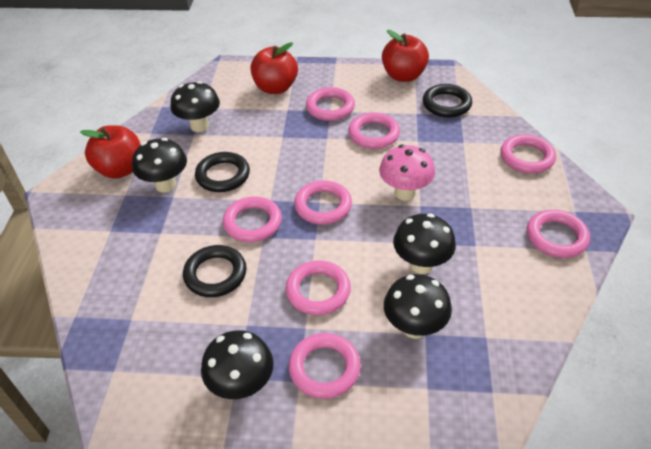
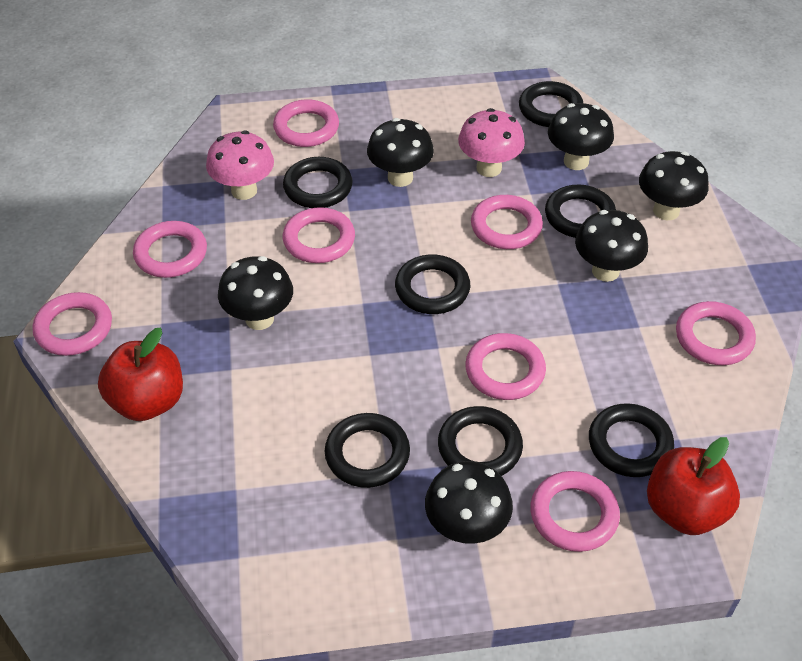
black mushroom: 5 -> 6
black ring: 3 -> 7
pink mushroom: 1 -> 2
red apple: 3 -> 2

